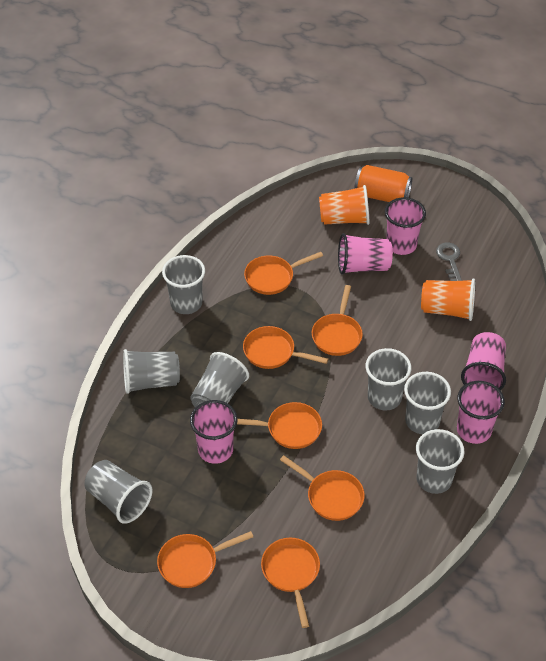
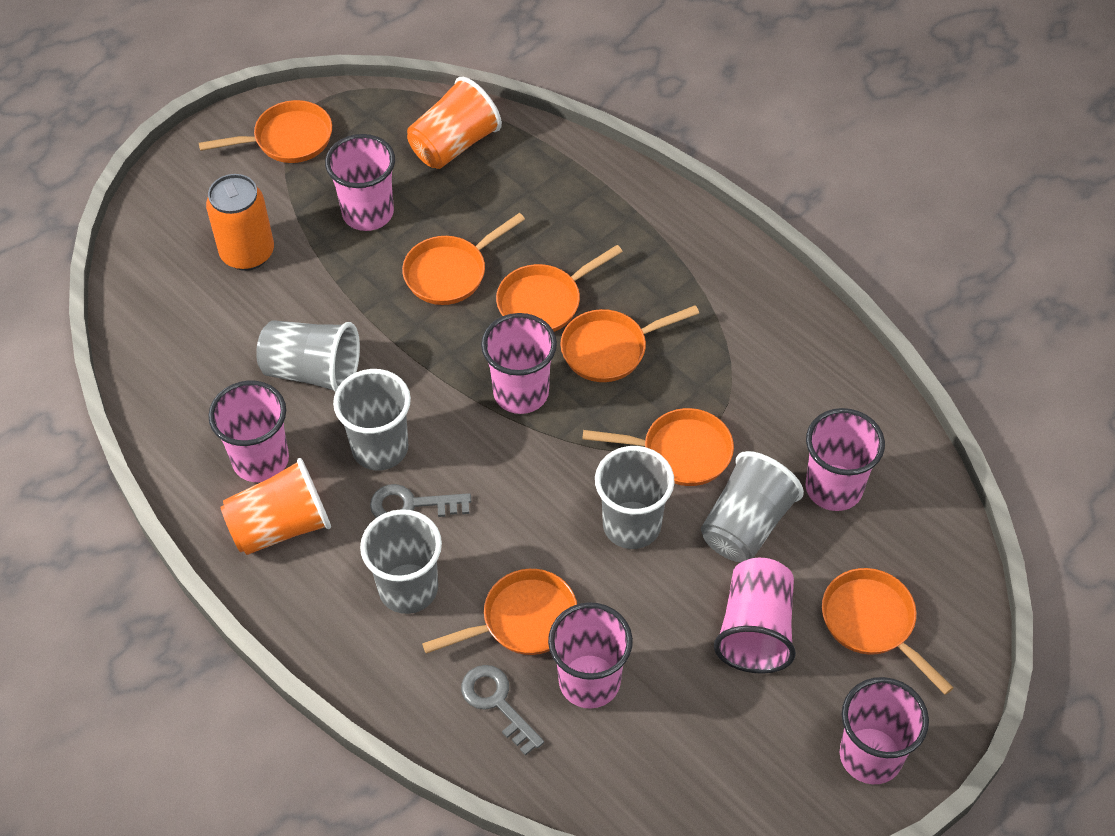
grey cup: 7 -> 5
grey key: 1 -> 2
pink cup: 5 -> 7

